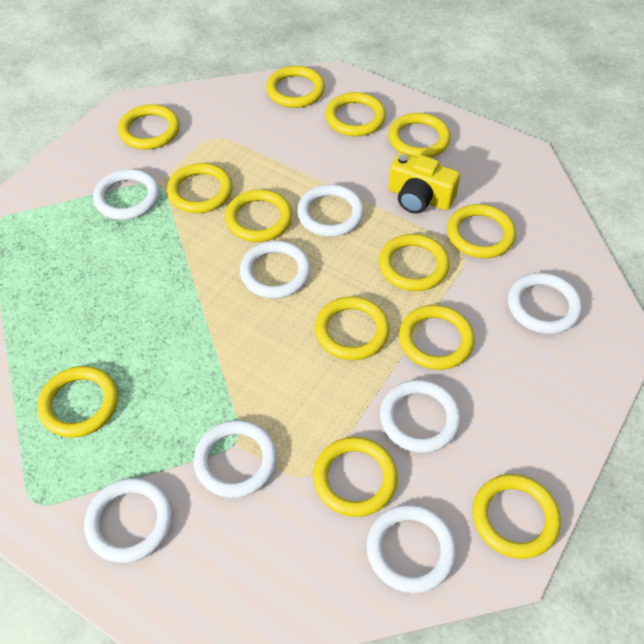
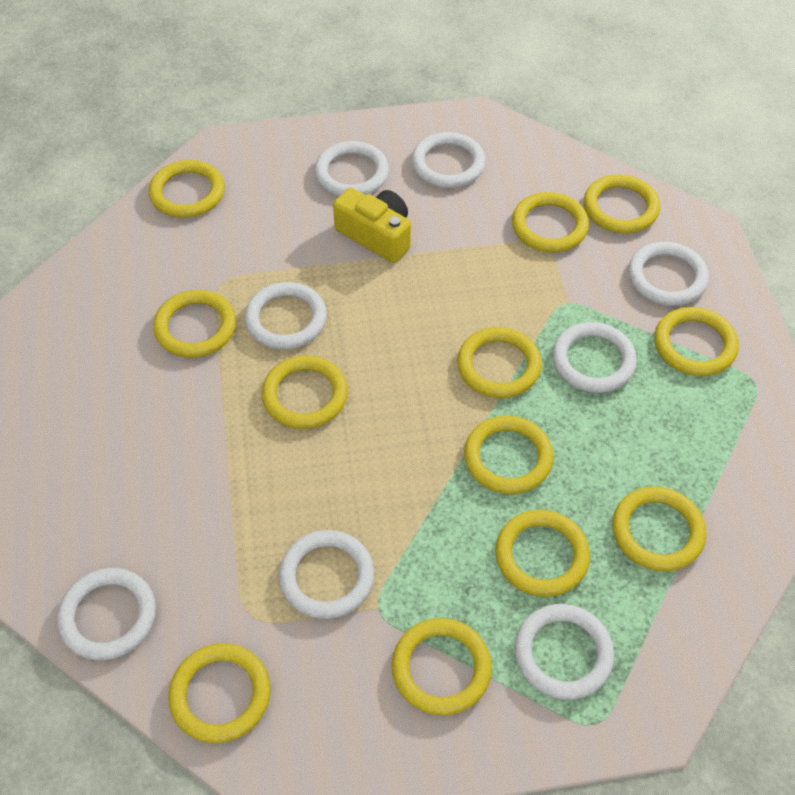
yellow ring: 13 -> 12

